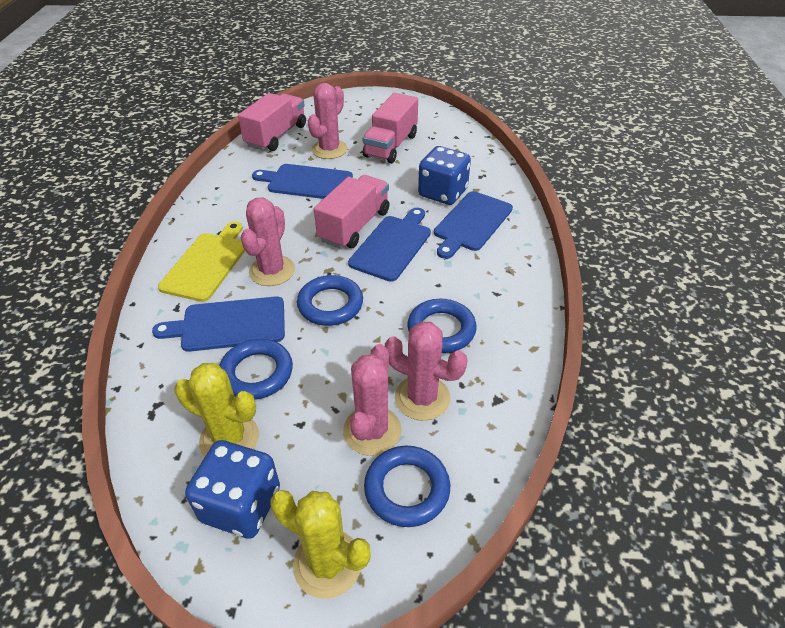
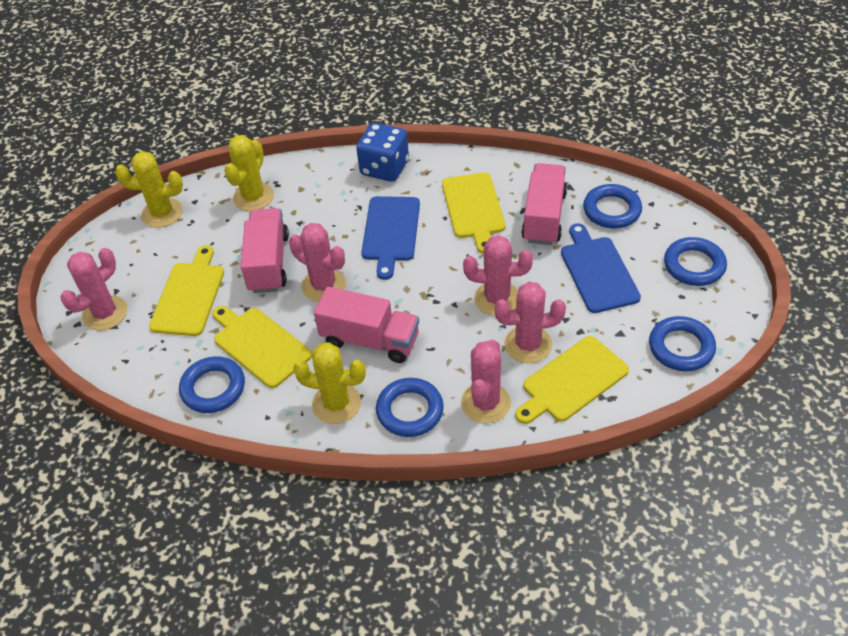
blue cutting board: 4 -> 2
blue dice: 2 -> 1
blue ring: 4 -> 5
pink cactus: 4 -> 5
yellow cactus: 2 -> 3
yellow cutting board: 1 -> 4

